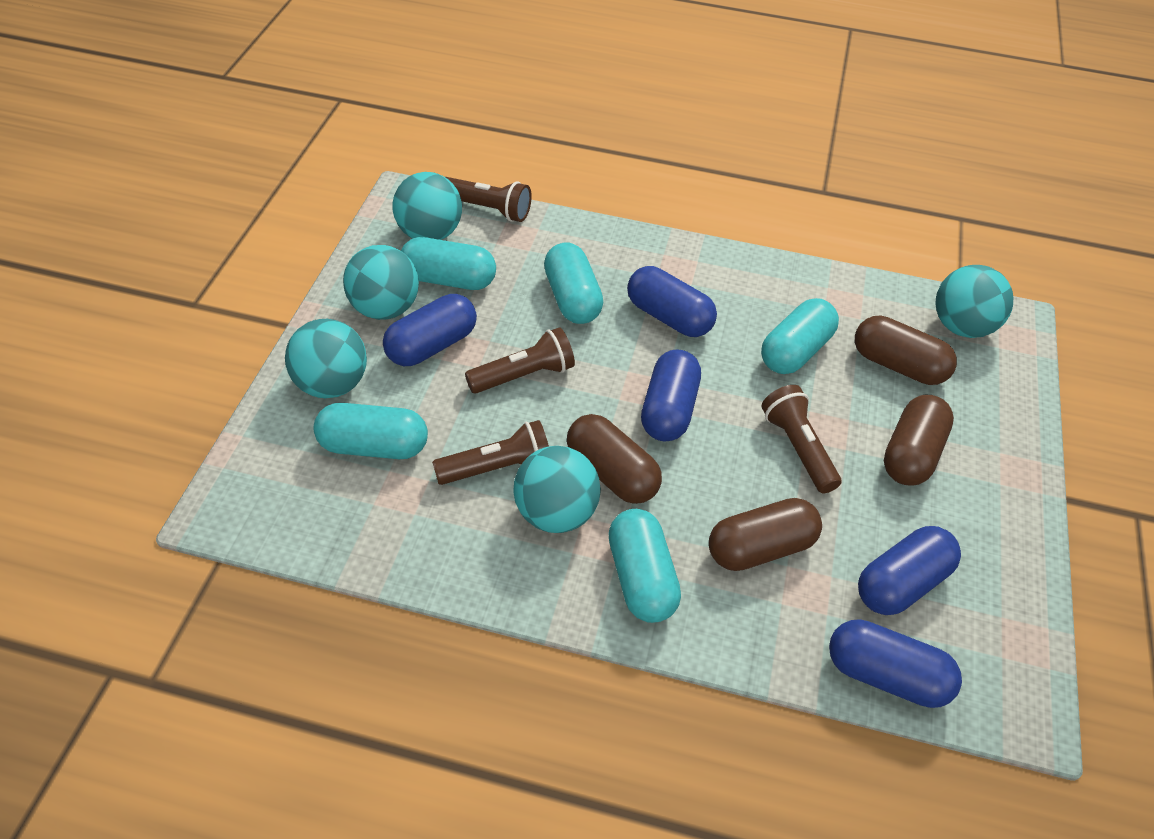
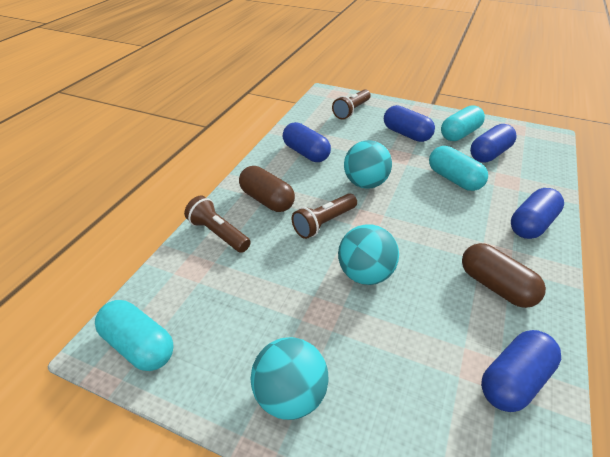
brown capsule: 4 -> 2
brown flashlight: 4 -> 3
turquoise ball: 5 -> 3
turquoise capsule: 5 -> 3

